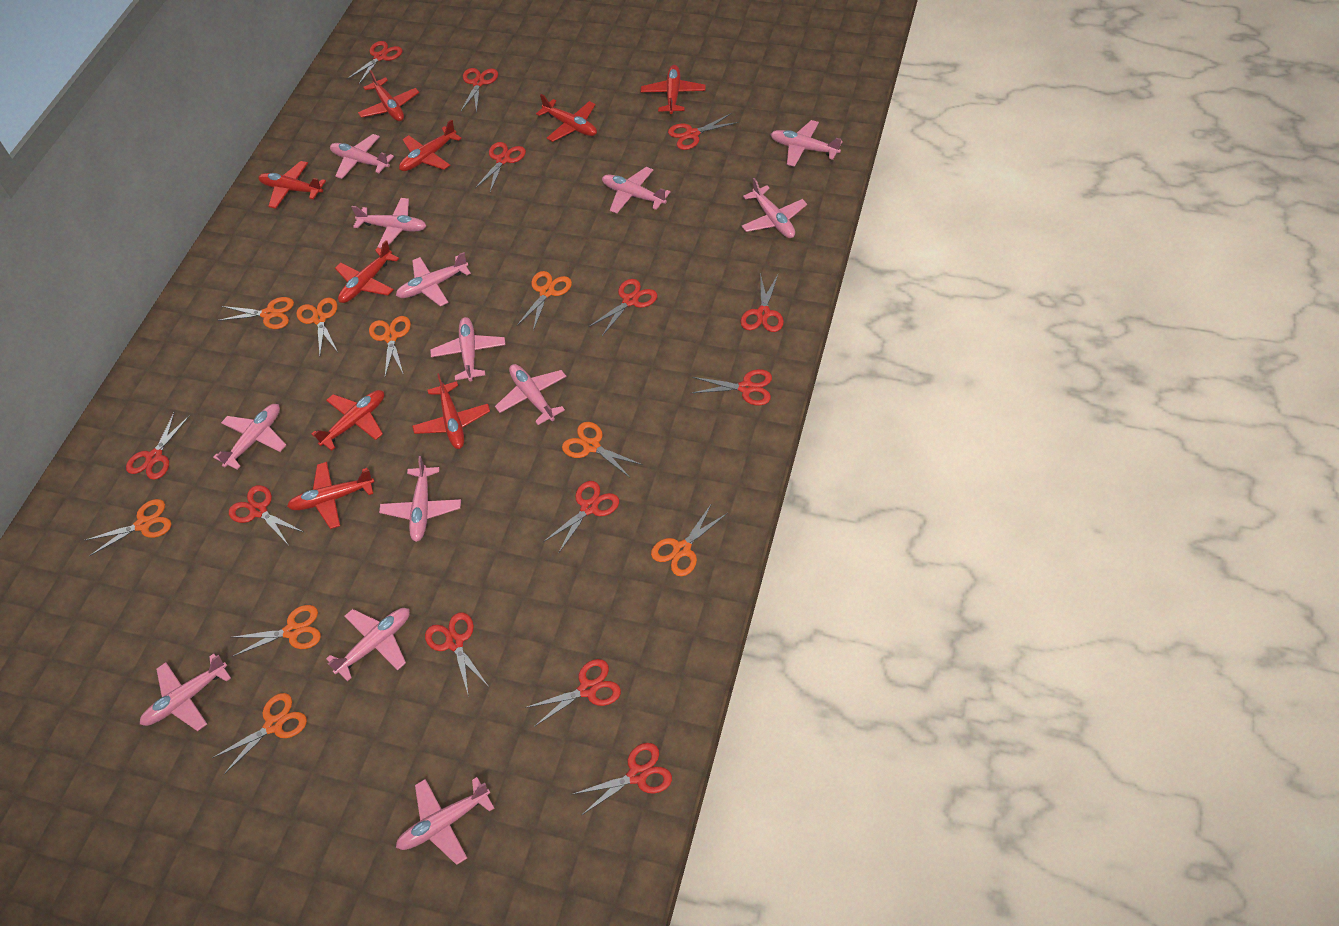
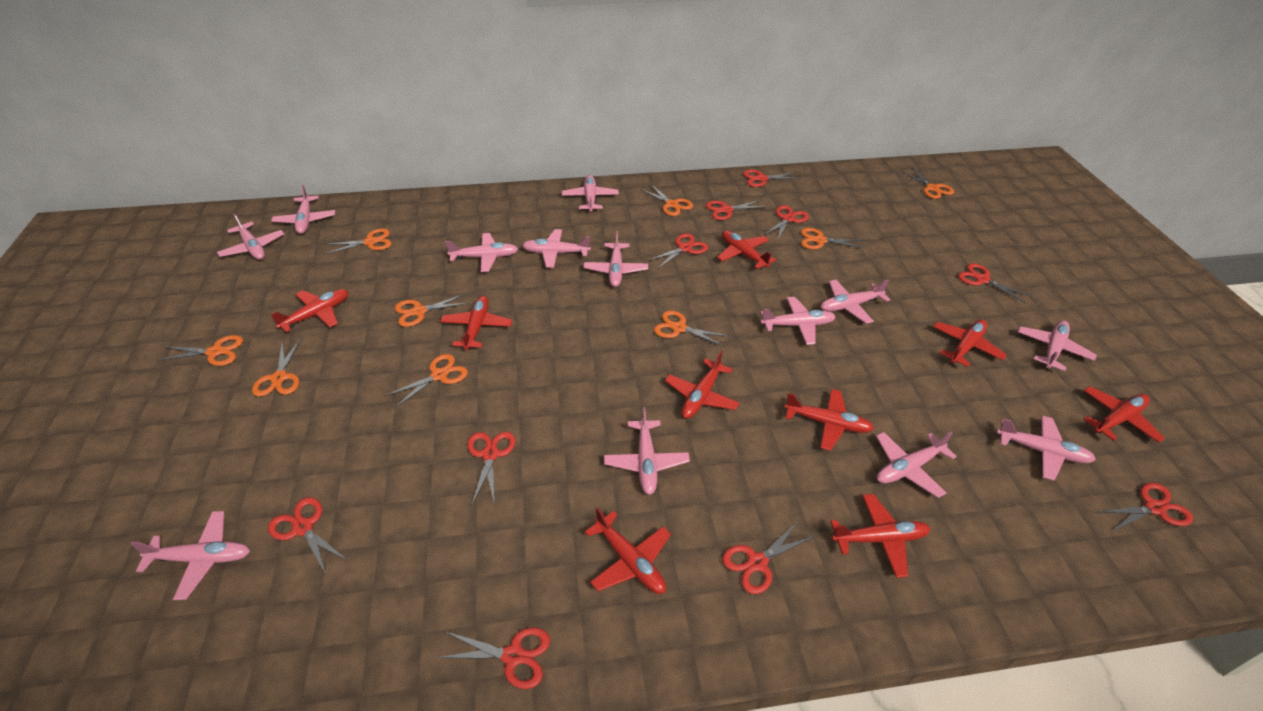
red scissors: 13 -> 10

